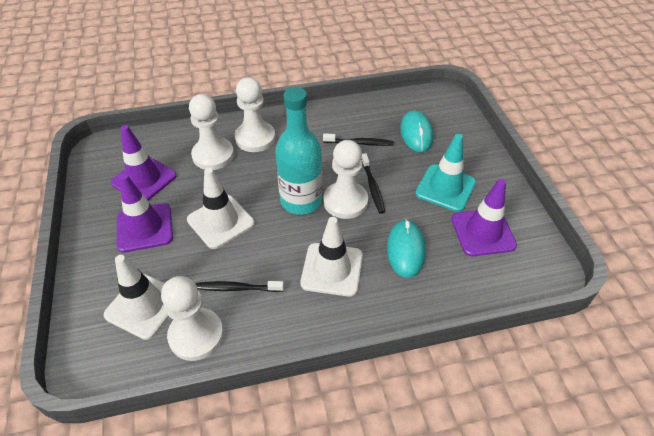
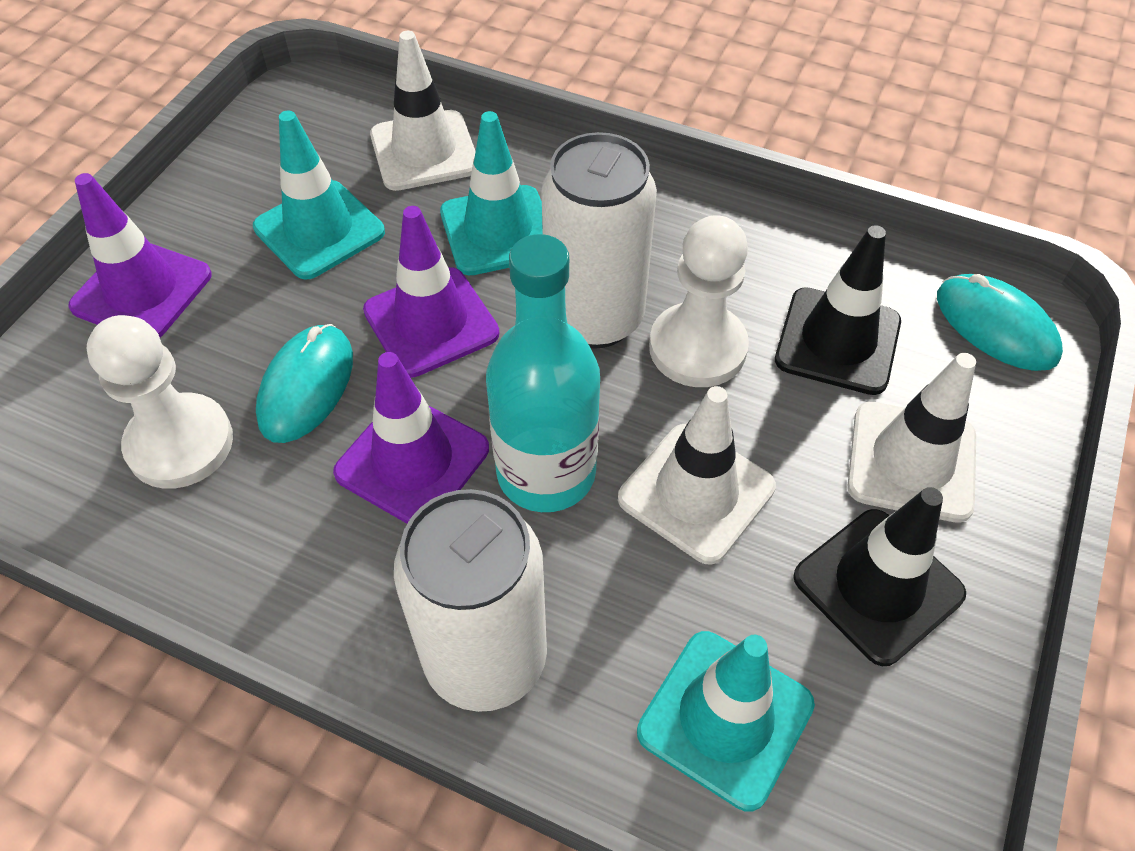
black toothbrush: 3 -> 0
black traffic cone: 0 -> 2
turquoise traffic cone: 1 -> 3
white can: 0 -> 2
white pawn: 4 -> 2

